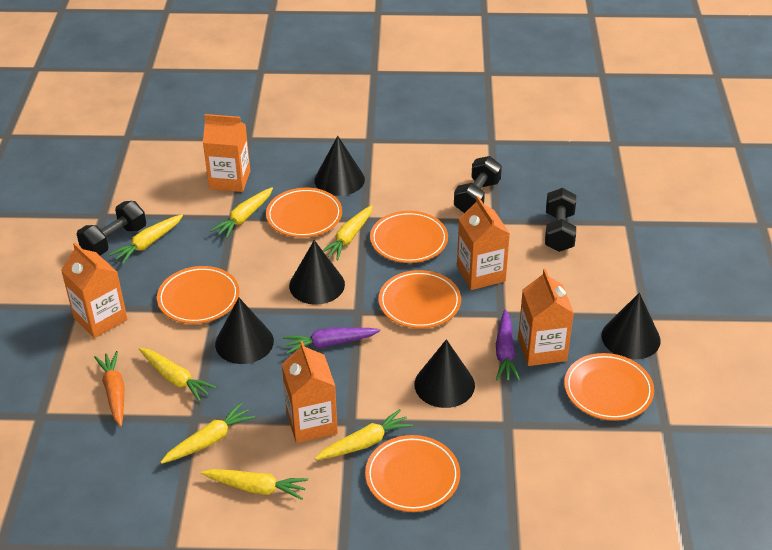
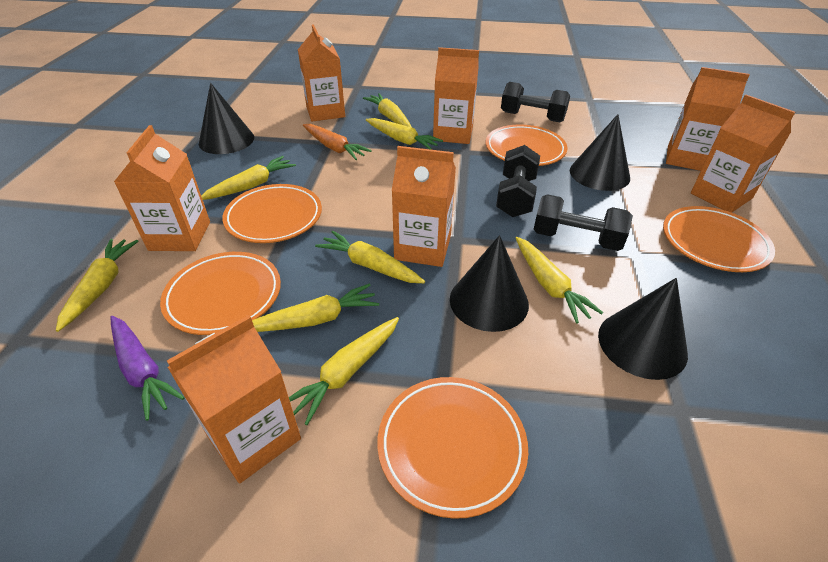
black cone: 5 -> 4
orange carton: 5 -> 7
orange plate: 6 -> 5
purple carrot: 2 -> 1
yellow carrot: 7 -> 8

